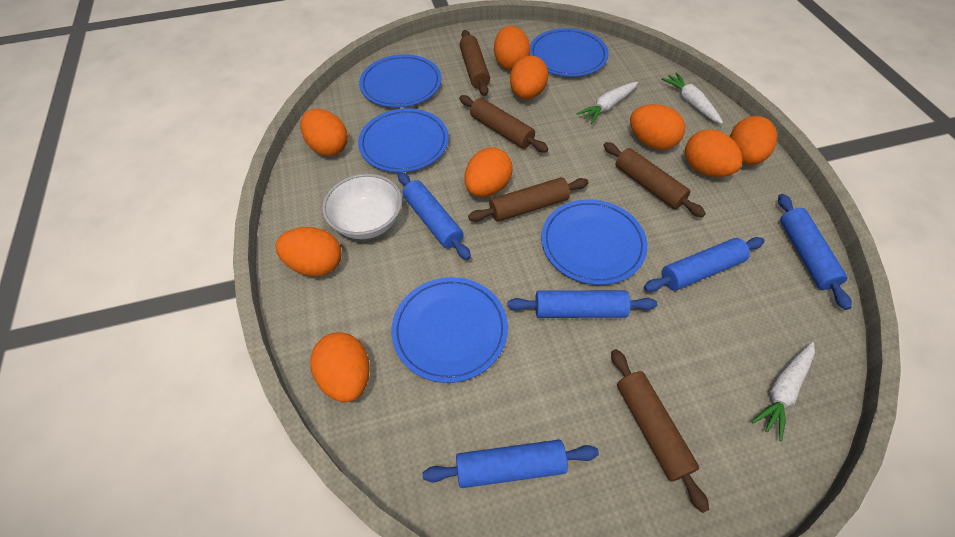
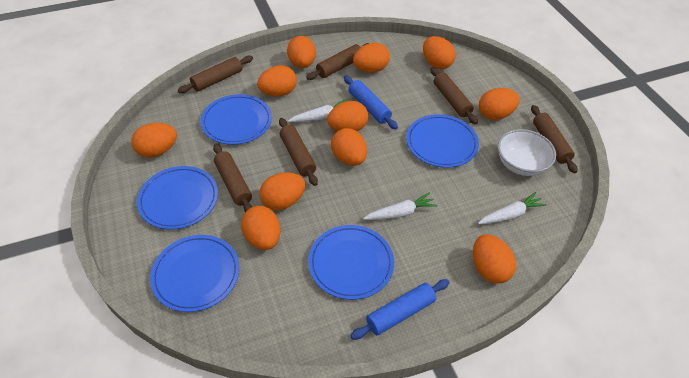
blue rolling pin: 5 -> 2
brown rolling pin: 5 -> 6
orange egg: 9 -> 11

